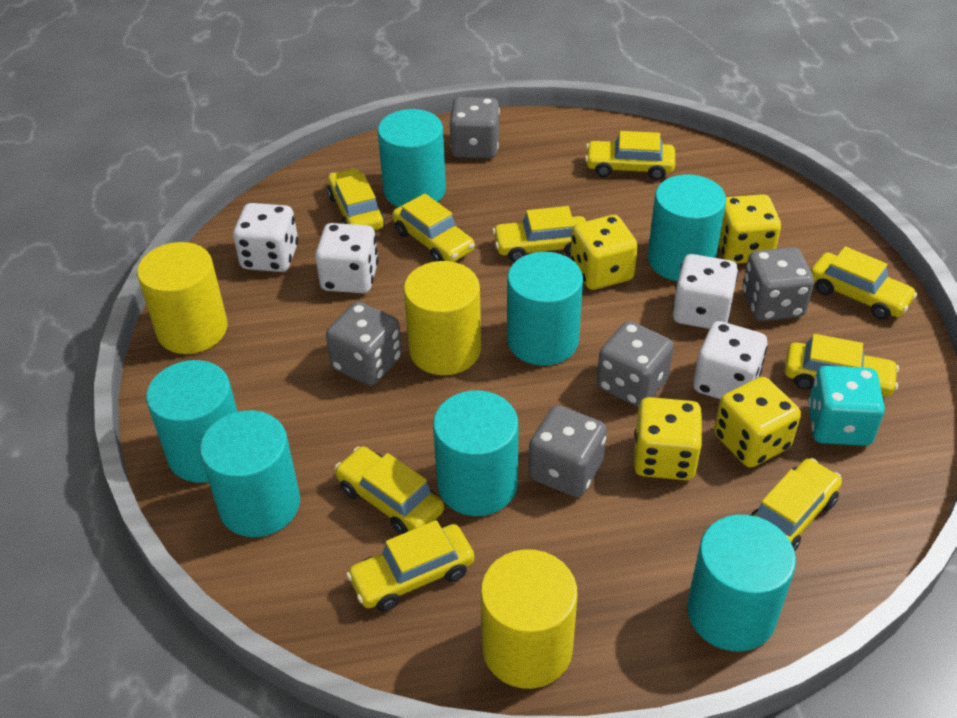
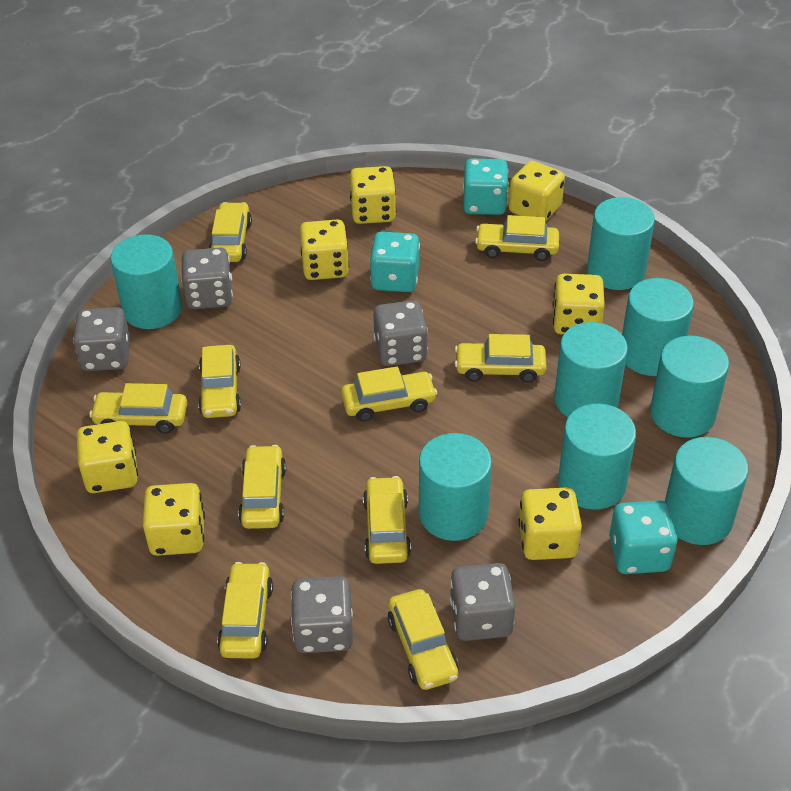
turquoise cylinder: 7 -> 8
turquoise dice: 1 -> 3
white dice: 4 -> 0
yellow car: 9 -> 10
yellow cylinder: 3 -> 0
yellow dice: 4 -> 7

